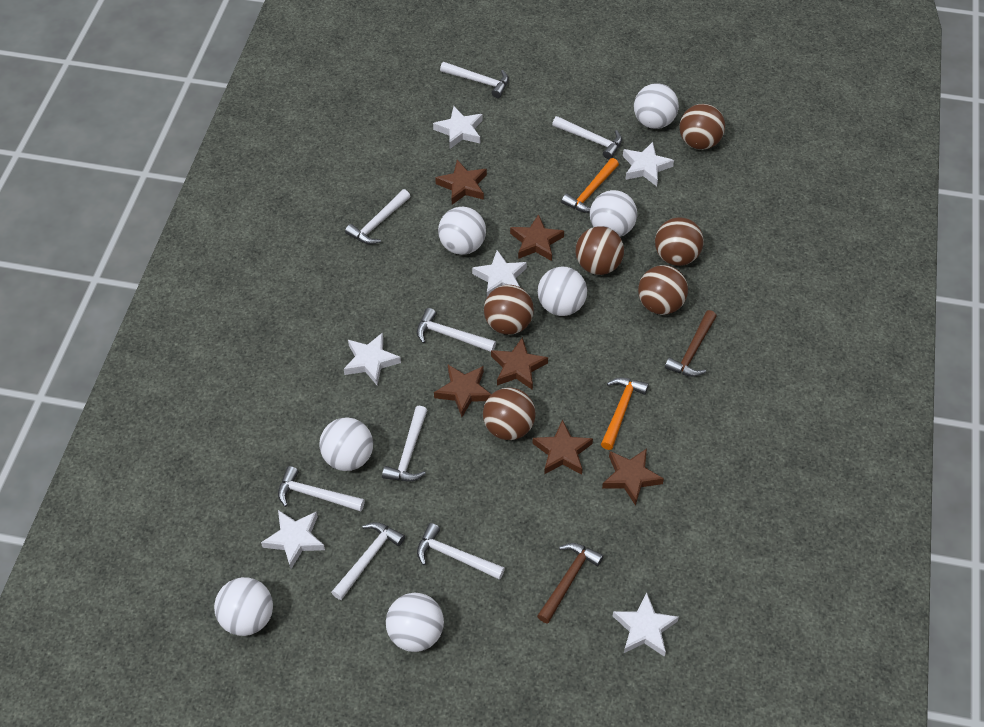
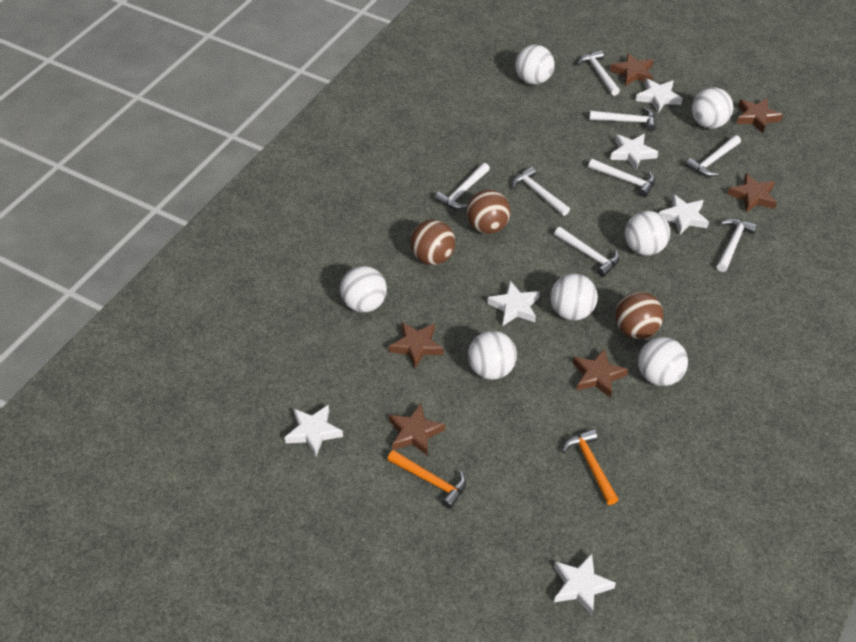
brown ball: 6 -> 3
brown hammer: 2 -> 0

